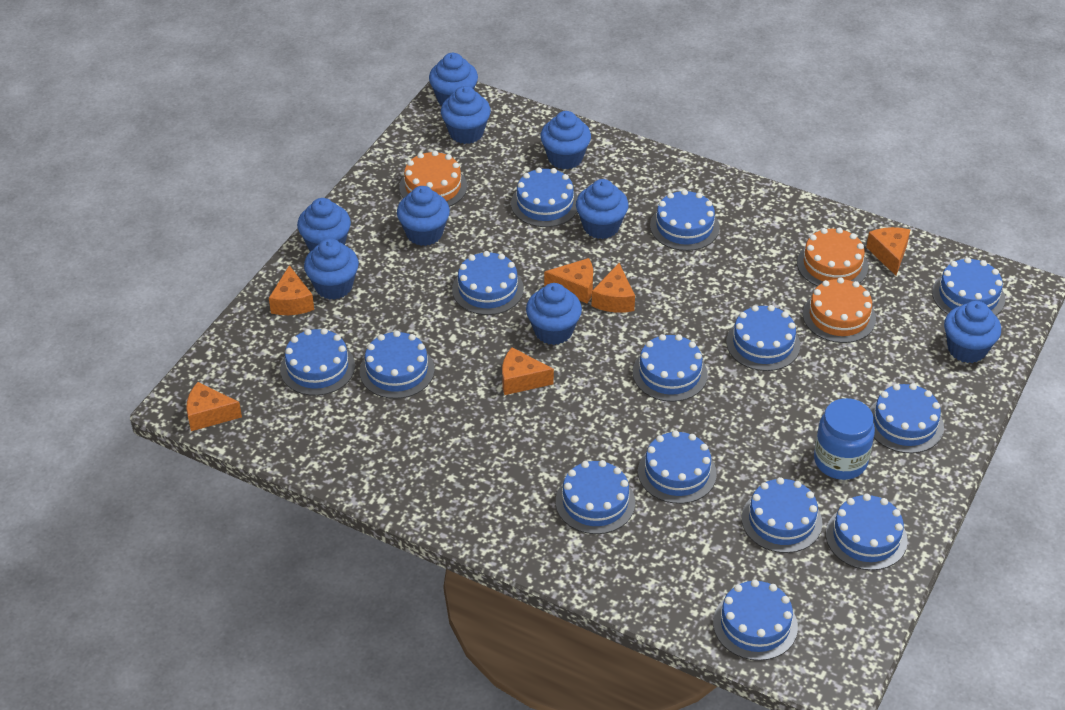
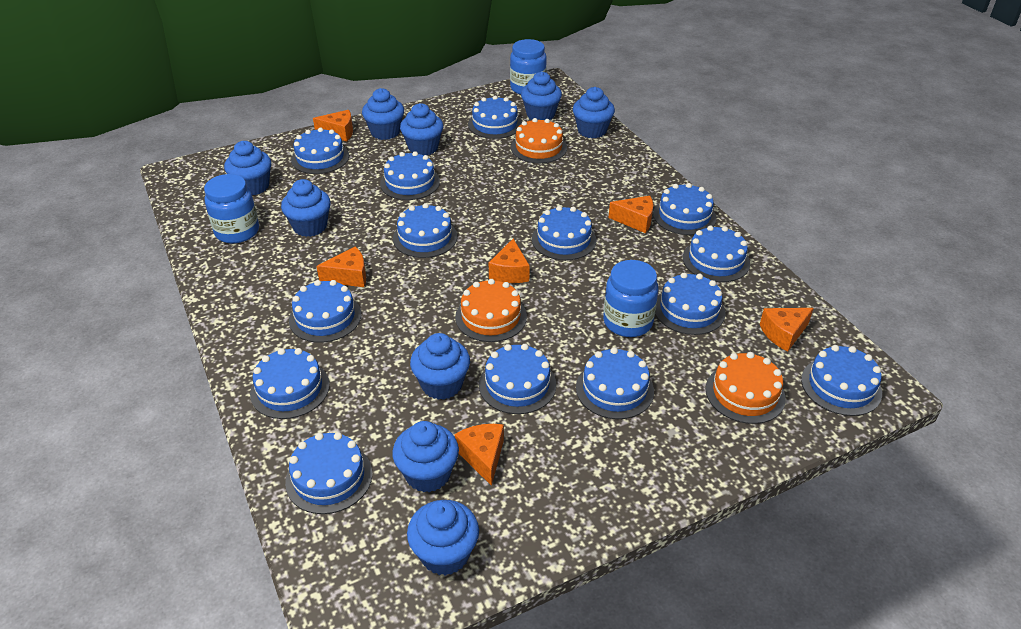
blue jar: 1 -> 3

